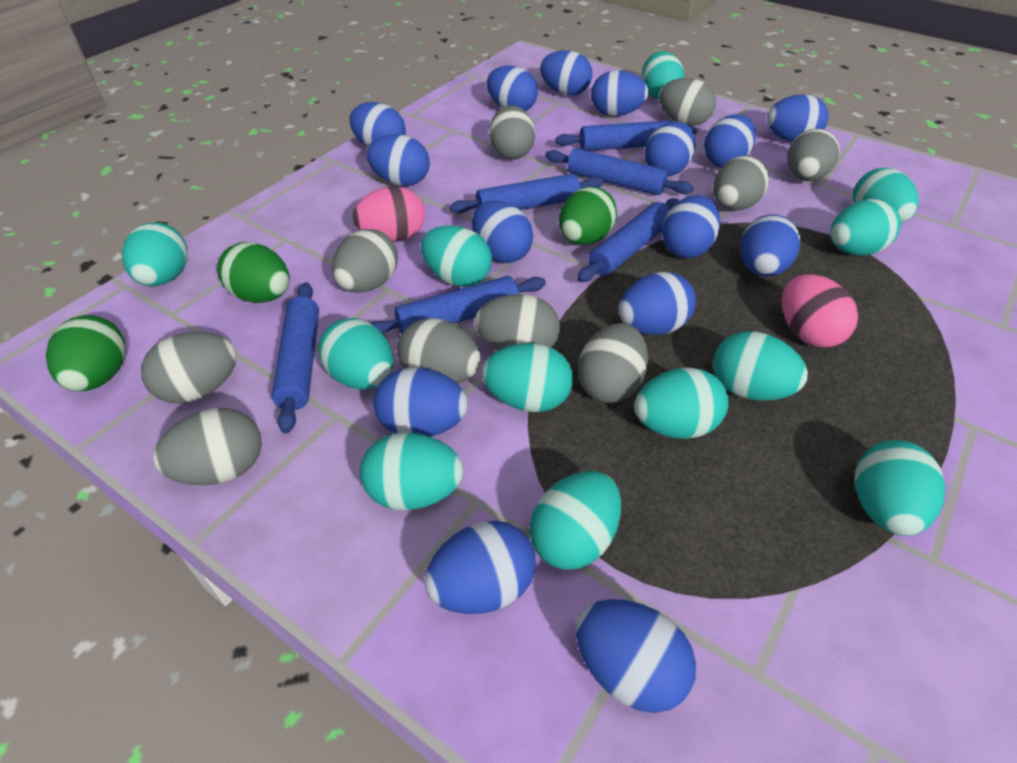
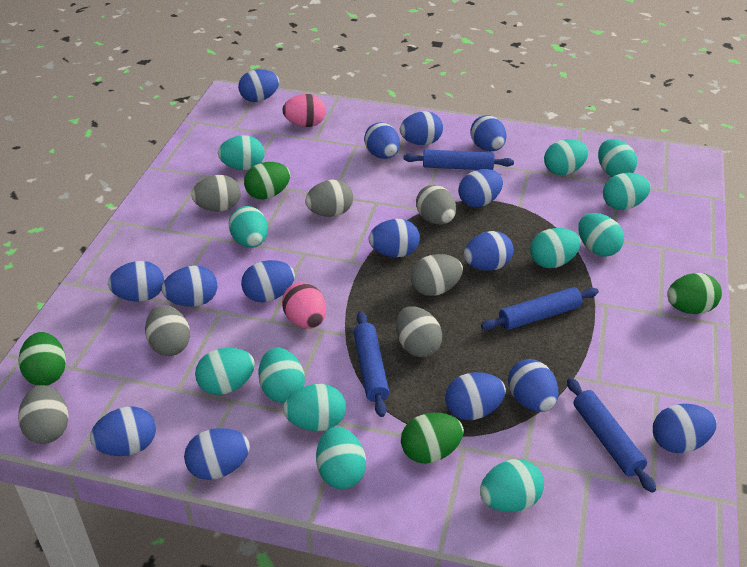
blue rolling pin: 6 -> 4
green egg: 3 -> 4
grey egg: 10 -> 7

